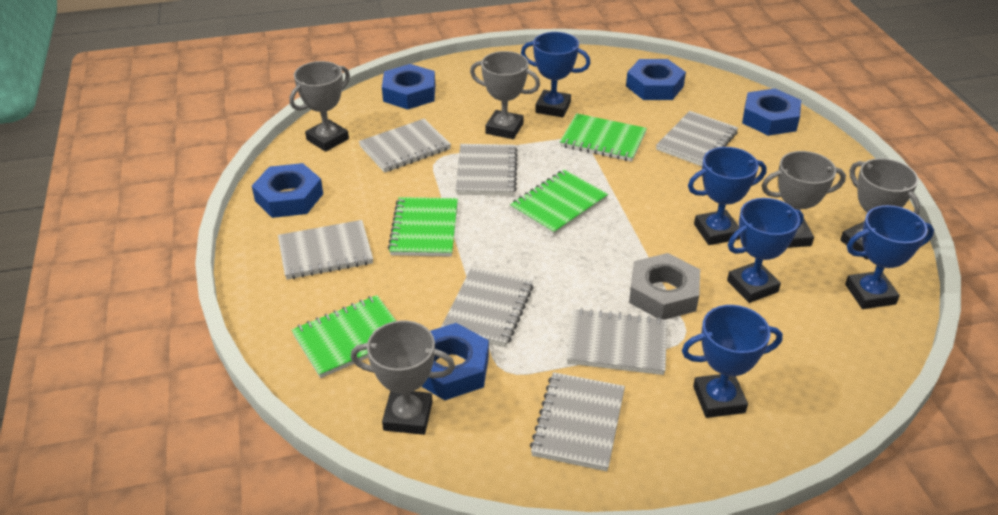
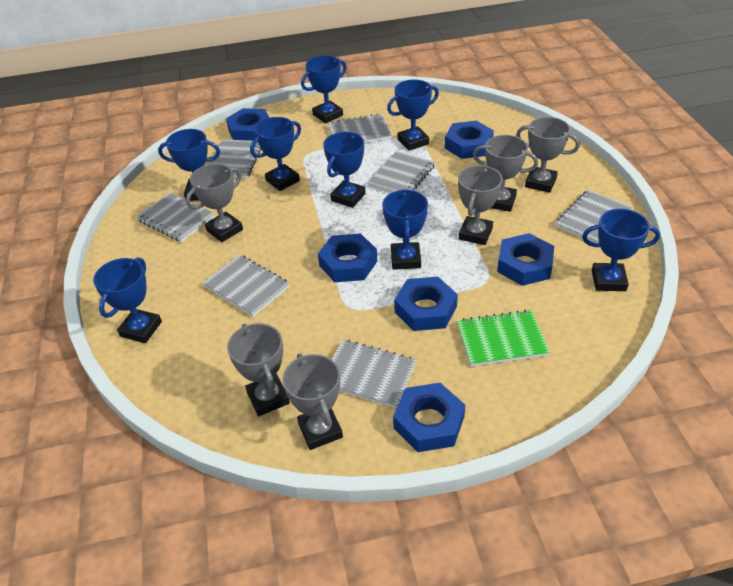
blue nut: 5 -> 6
blue trophy: 5 -> 8
green notebook: 4 -> 1
grey nut: 1 -> 0
grey trophy: 5 -> 6

